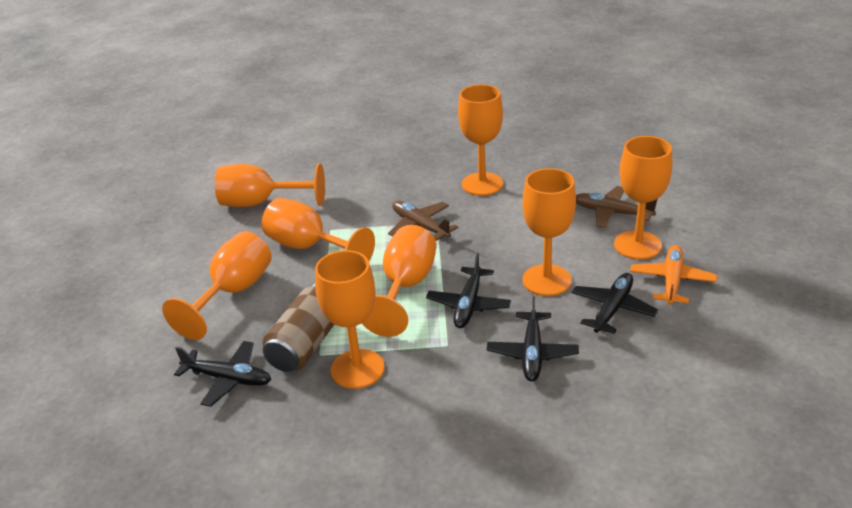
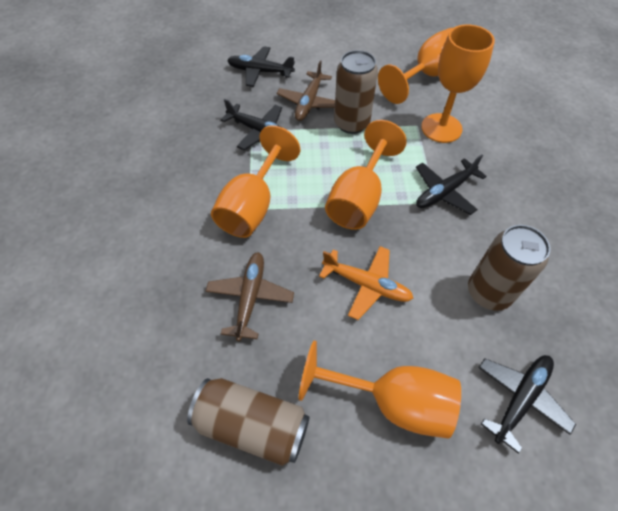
brown can: 1 -> 3
orange goblet: 8 -> 5

